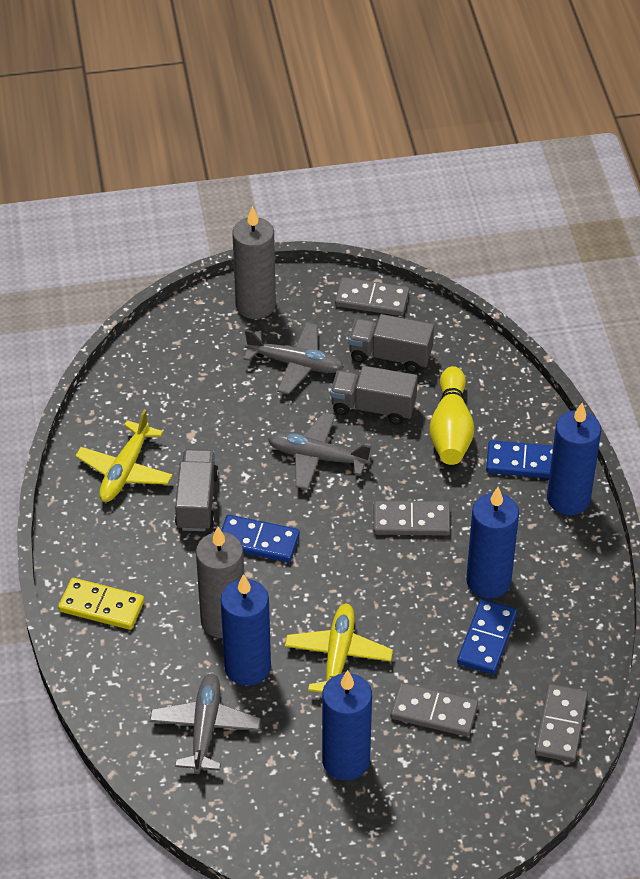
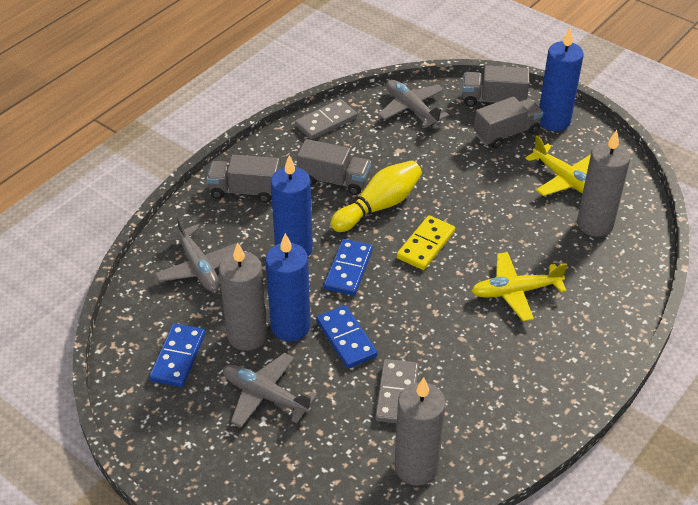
blue candle: 4 -> 3
grey candle: 2 -> 3
grey domino: 4 -> 2
grey truck: 3 -> 4

